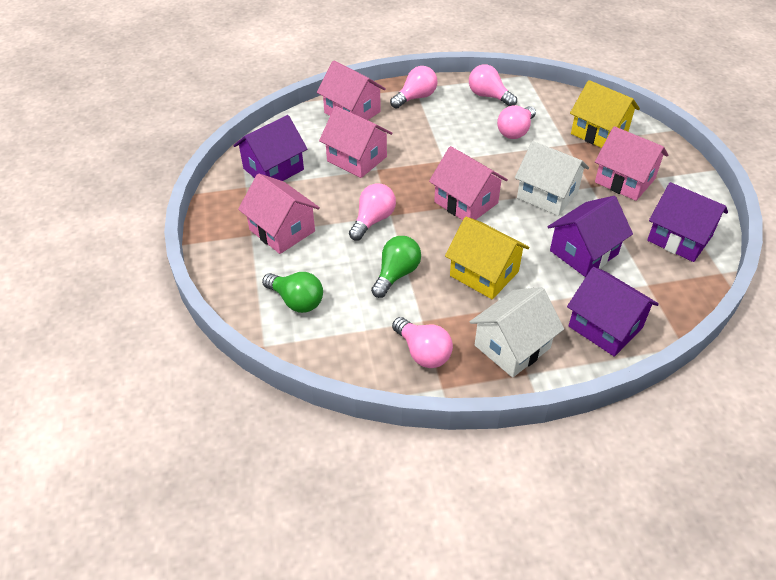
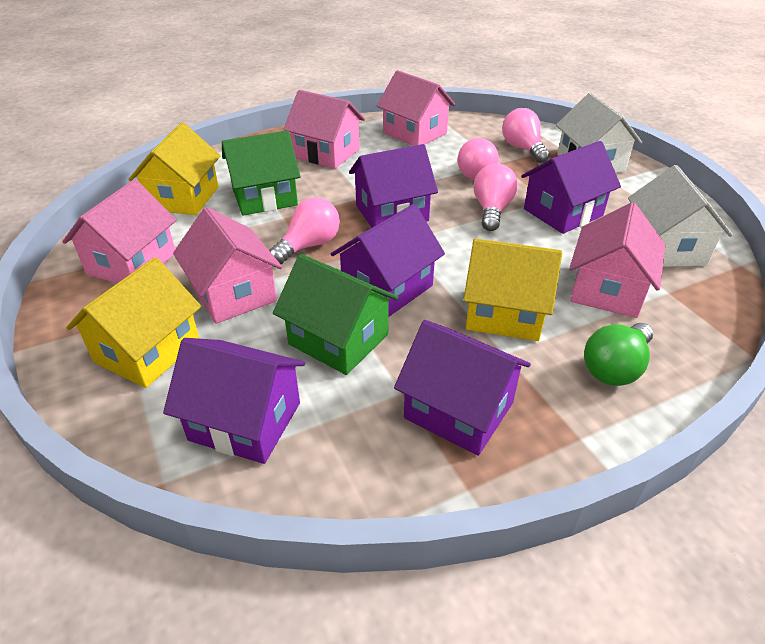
green house: 0 -> 2
green light bulb: 2 -> 1
pink light bulb: 5 -> 4
purple house: 4 -> 5
yellow house: 2 -> 3

